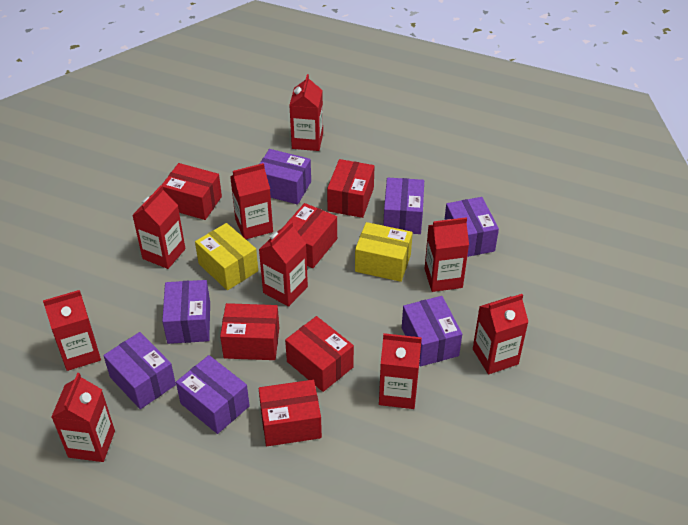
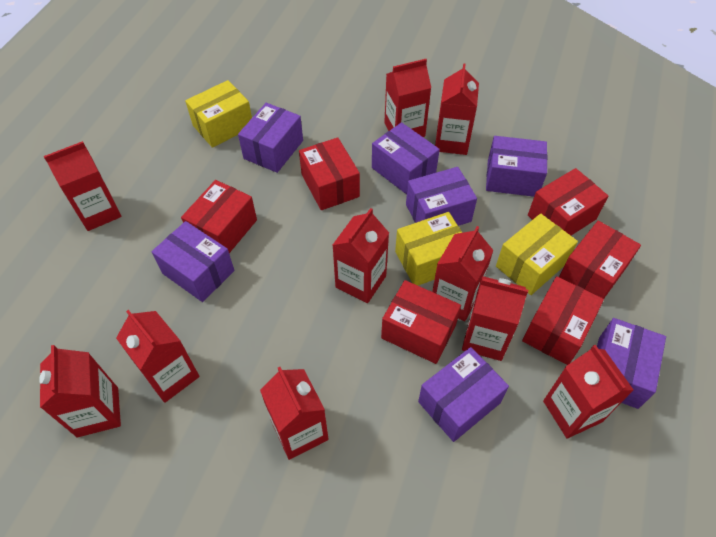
red carton: 9 -> 10
yellow box: 2 -> 3

